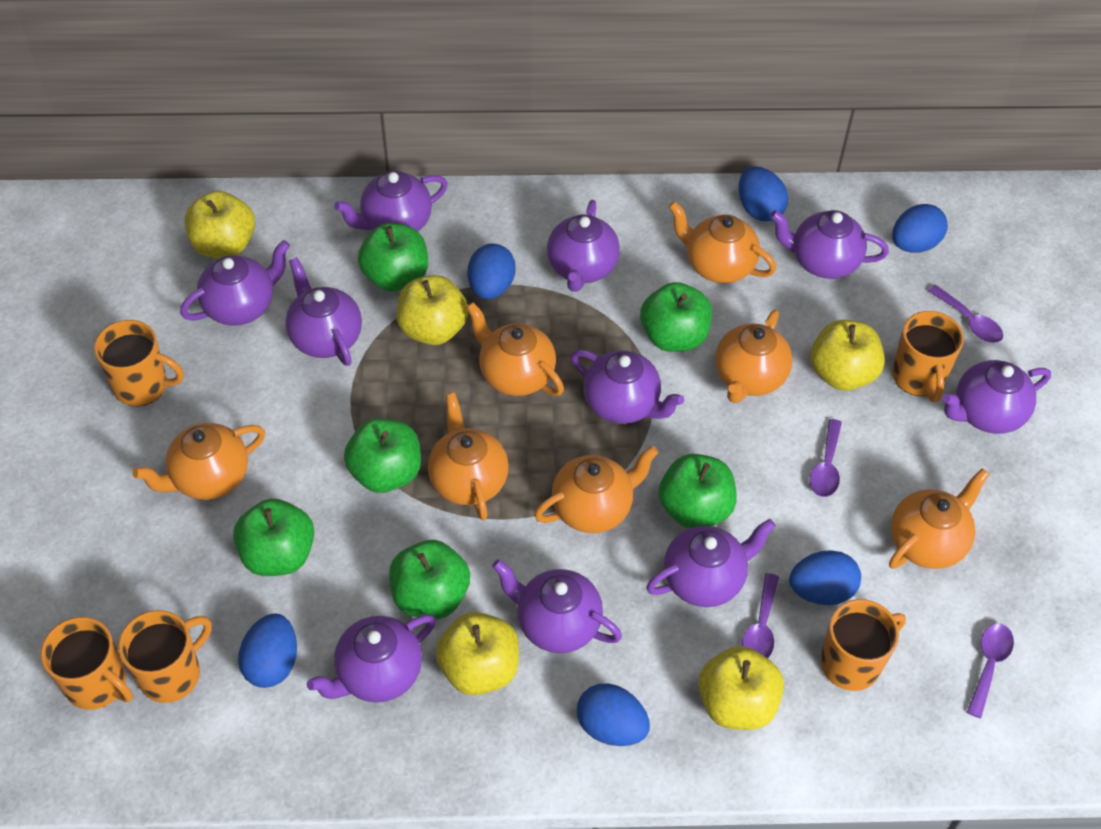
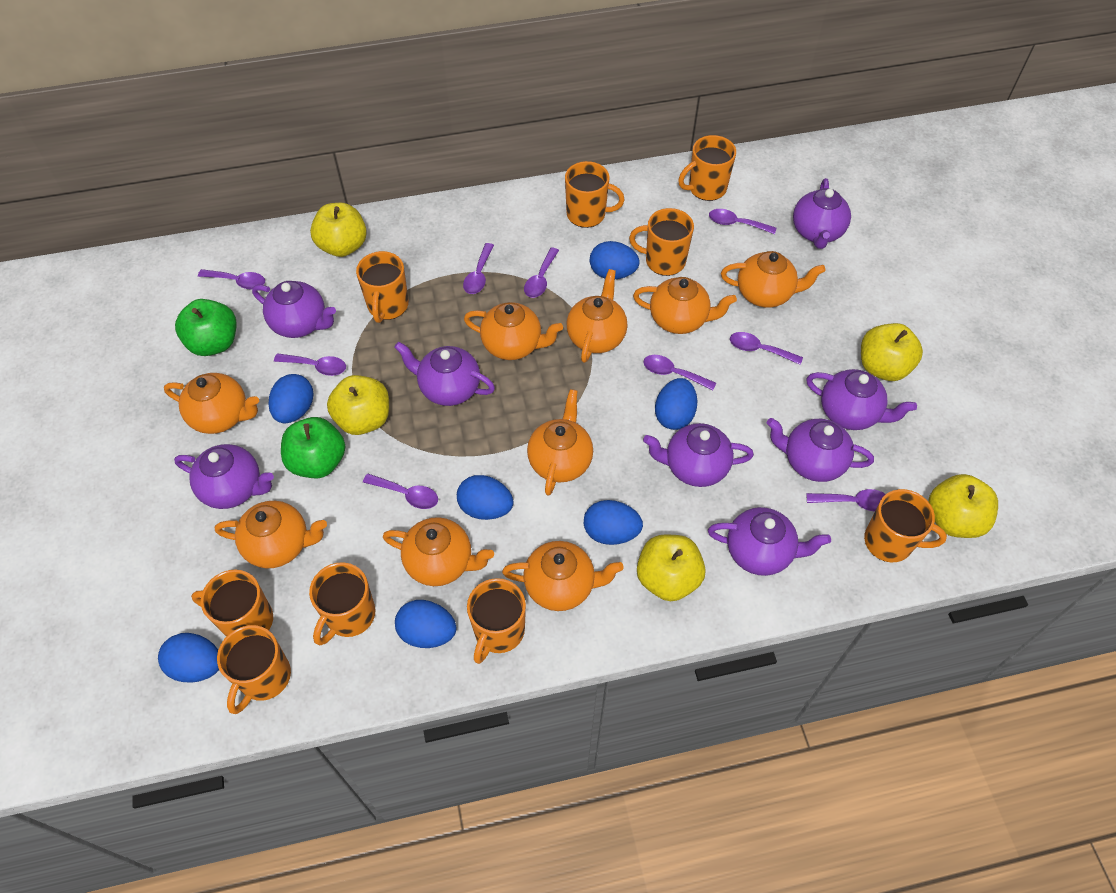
blue egg: 6 -> 7
green apple: 6 -> 2
orange mug: 5 -> 9
orange teapot: 7 -> 9
purple spoon: 4 -> 9
purple teapot: 10 -> 8

